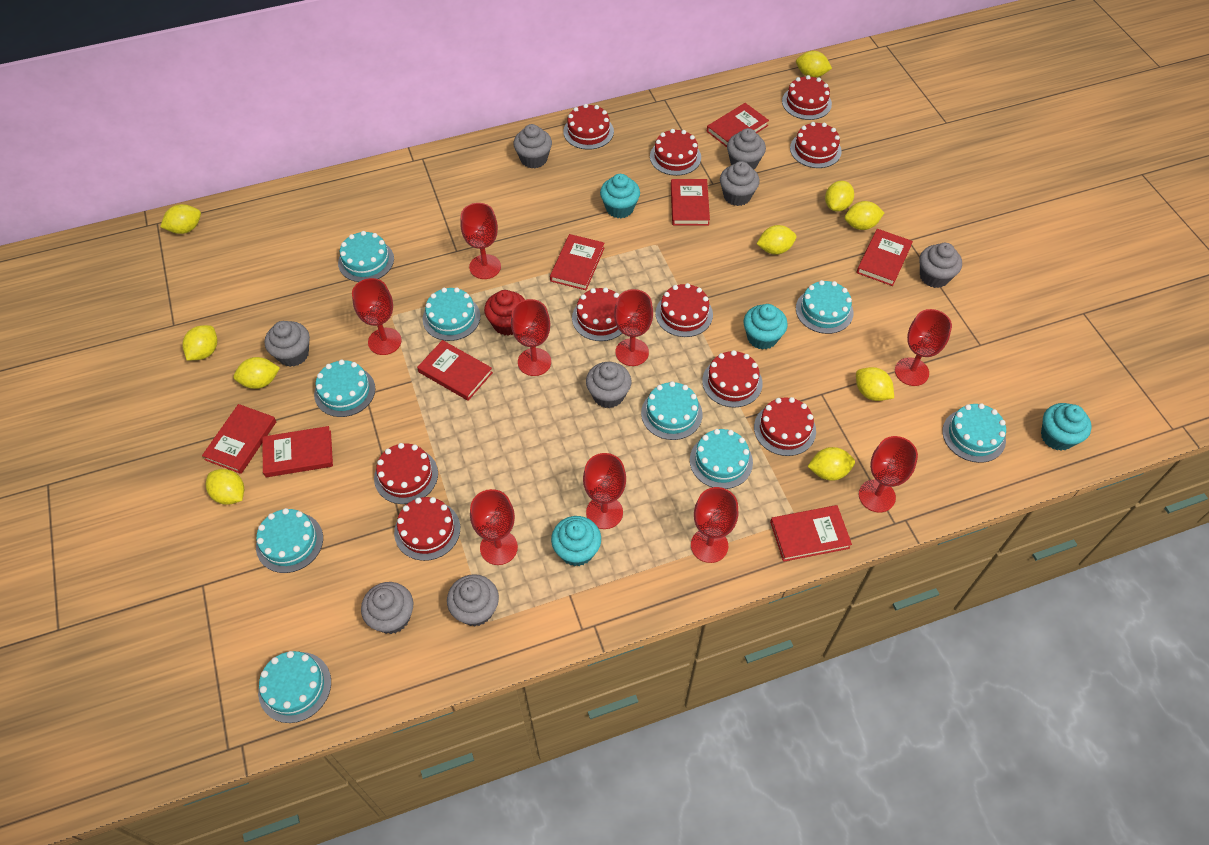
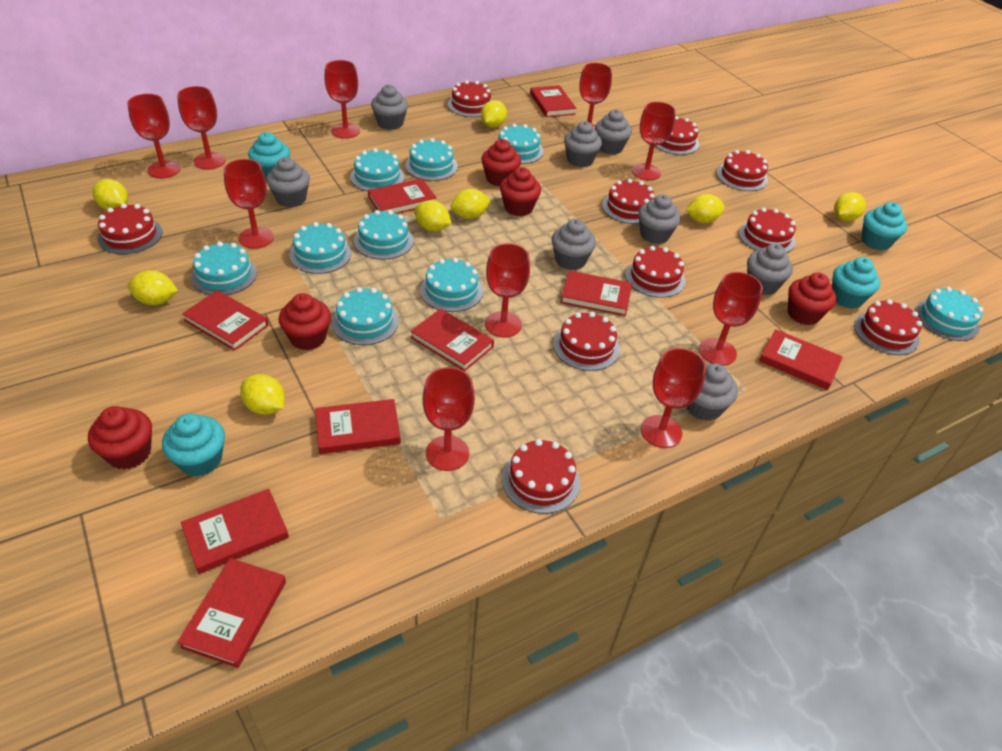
red book: 8 -> 9
red cupcake: 1 -> 5
red goblet: 9 -> 10
yellow lemon: 10 -> 8

